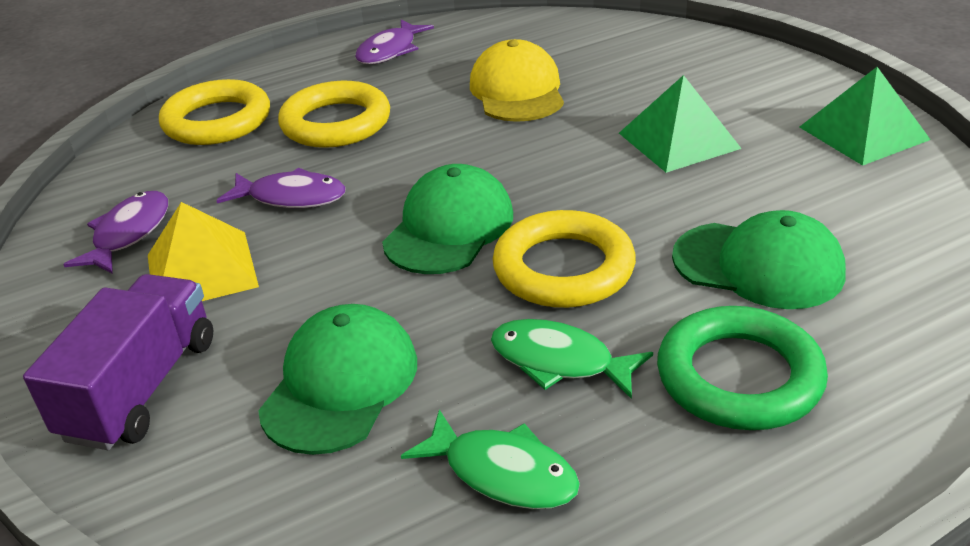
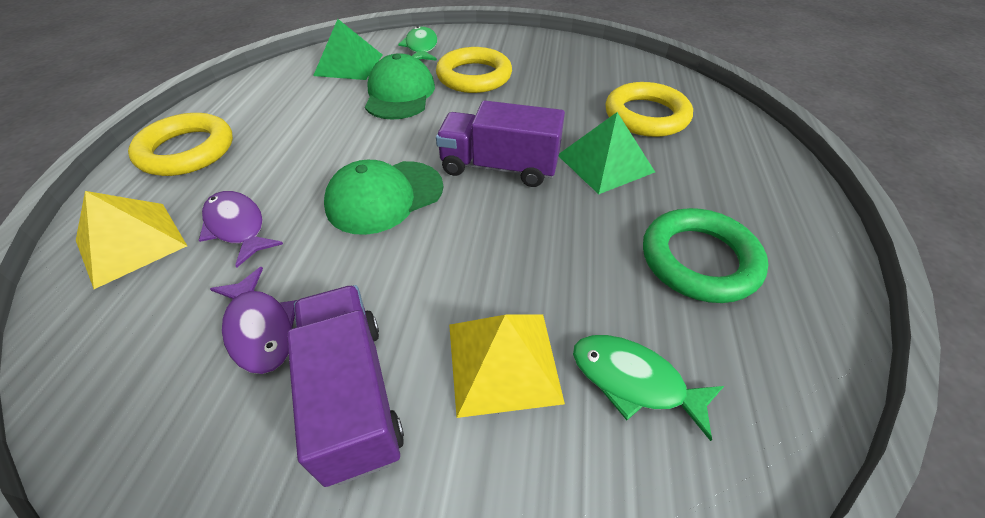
green cap: 3 -> 2
purple fish: 3 -> 2
purple truck: 1 -> 2
yellow cap: 1 -> 0
yellow pyramid: 1 -> 2

